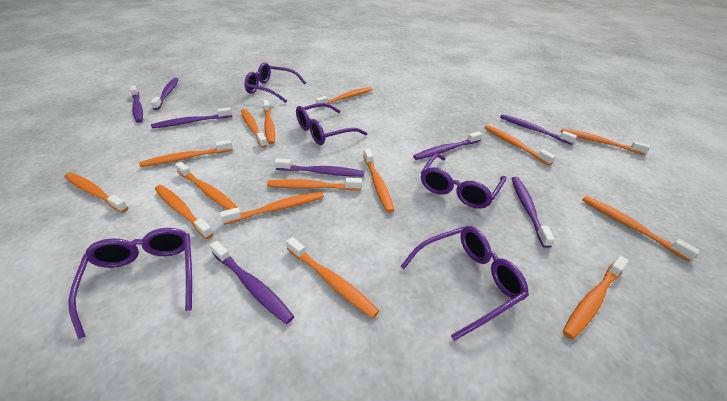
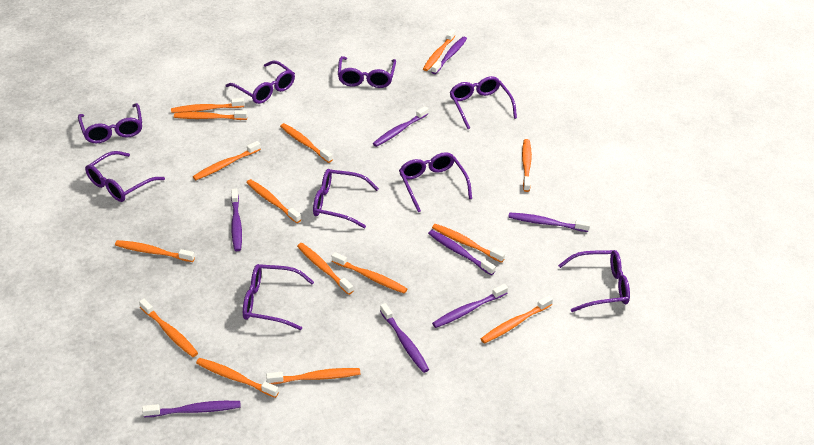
purple glasses: 5 -> 9

